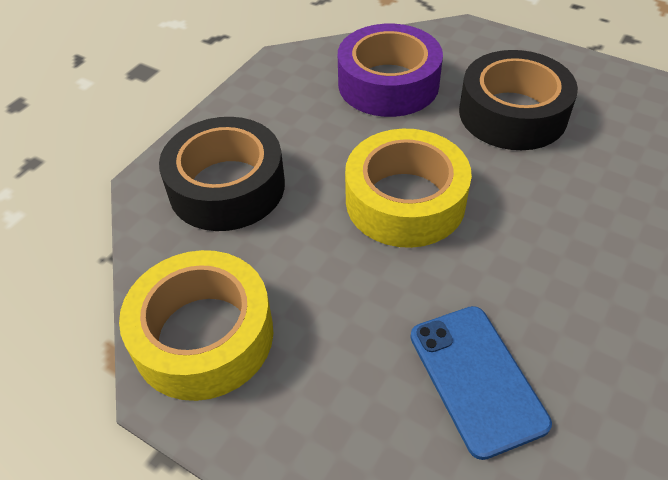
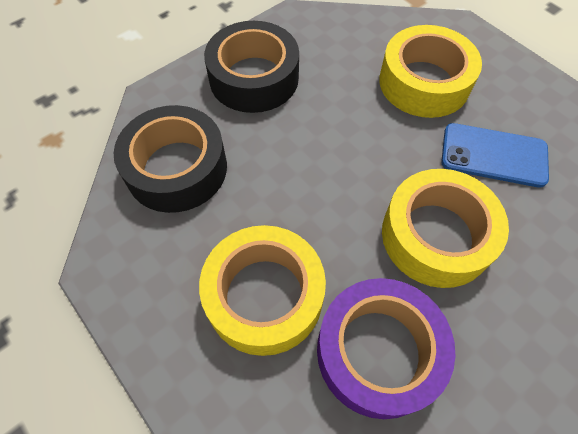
yellow tape: 2 -> 3

